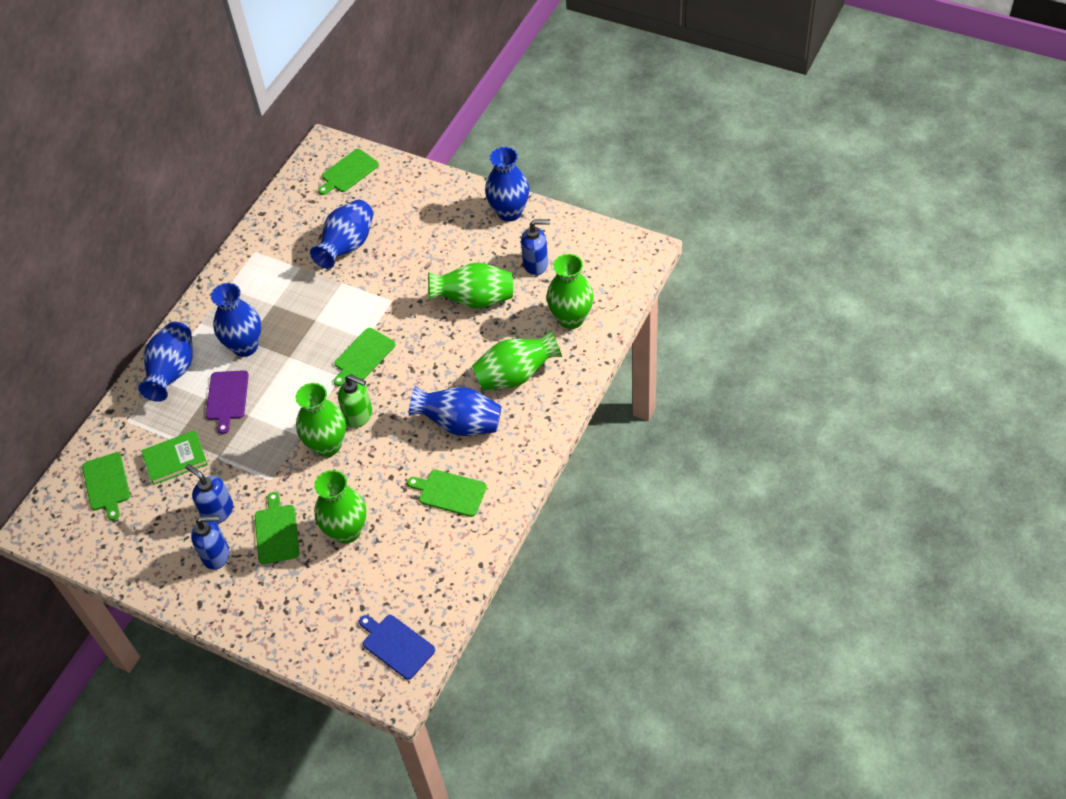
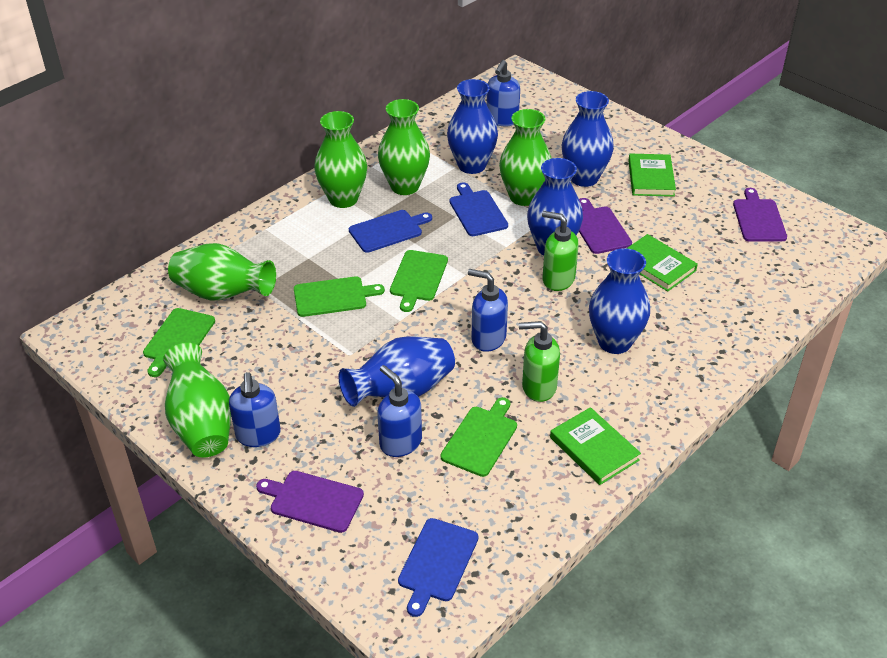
blue cutting board: 1 -> 3
blue soap dispenser: 3 -> 4
green book: 1 -> 3
green cutting board: 5 -> 4
green soap dispenser: 1 -> 2
purple cutting board: 1 -> 3

